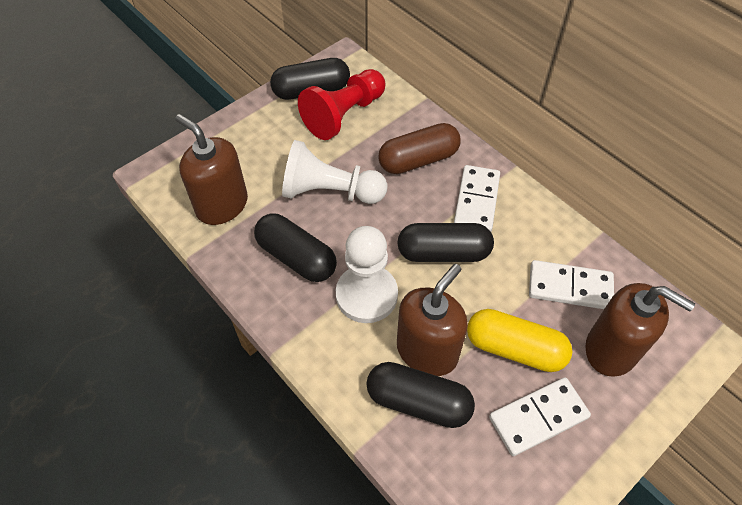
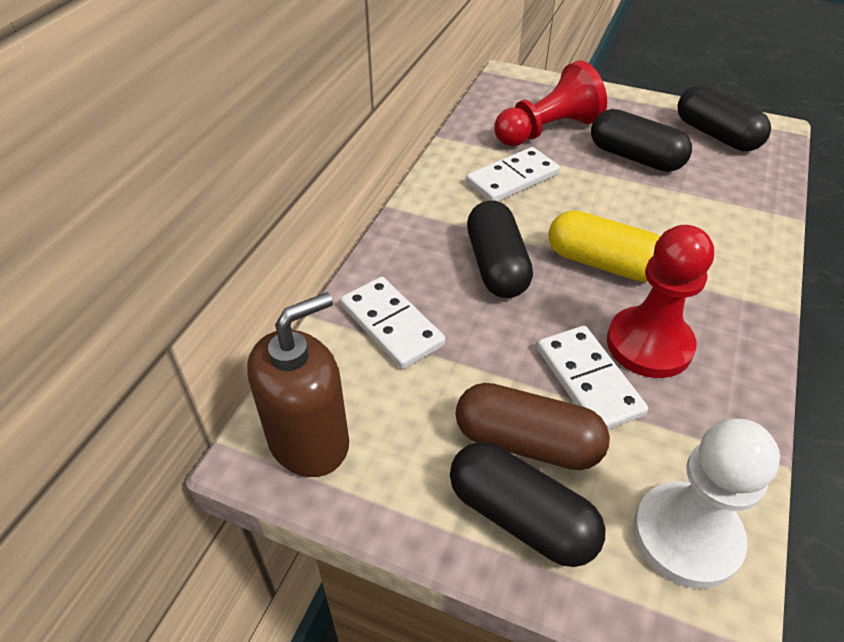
brown soap dispenser: 3 -> 1
red pawn: 1 -> 2
white pawn: 2 -> 1

